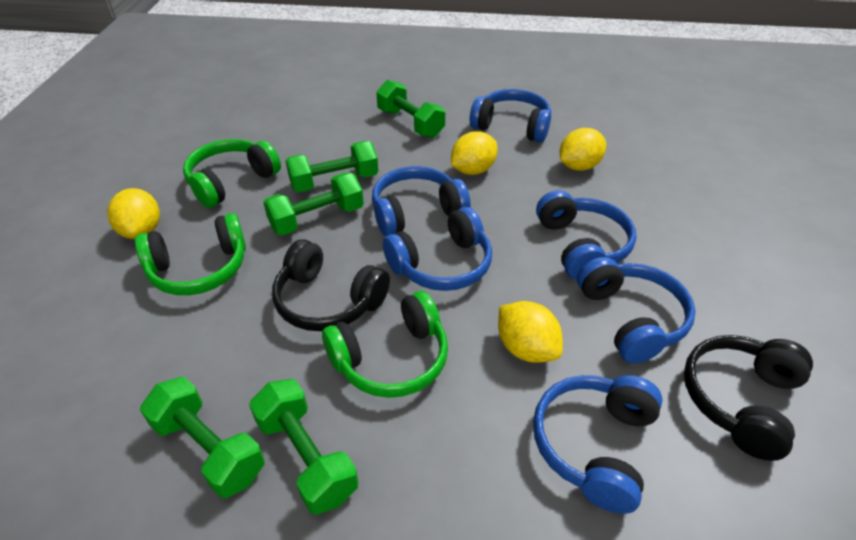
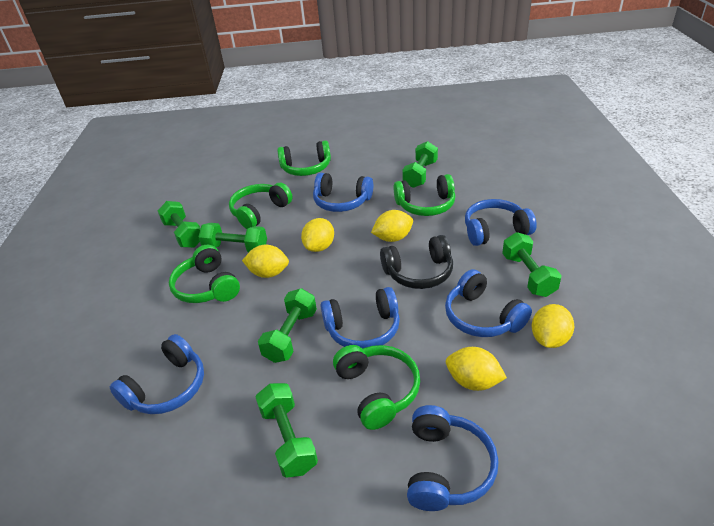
black headphones: 2 -> 1
green dumbbell: 5 -> 6
green headphones: 3 -> 5
yellow lemon: 4 -> 5

